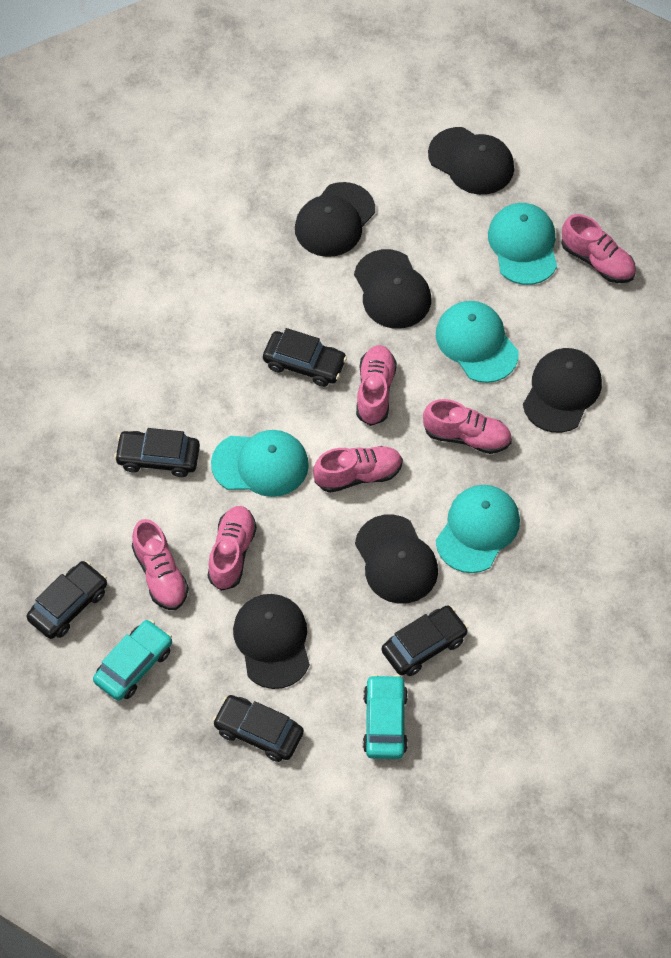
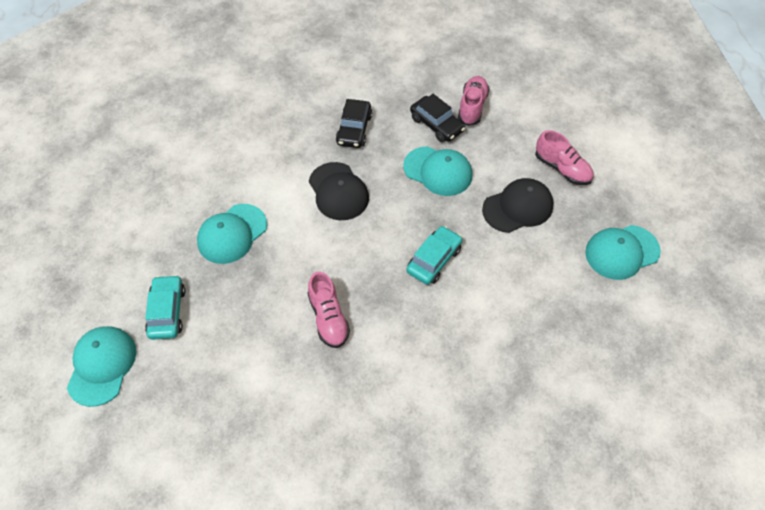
black cap: 6 -> 2
black car: 5 -> 2
pink shoe: 6 -> 3

